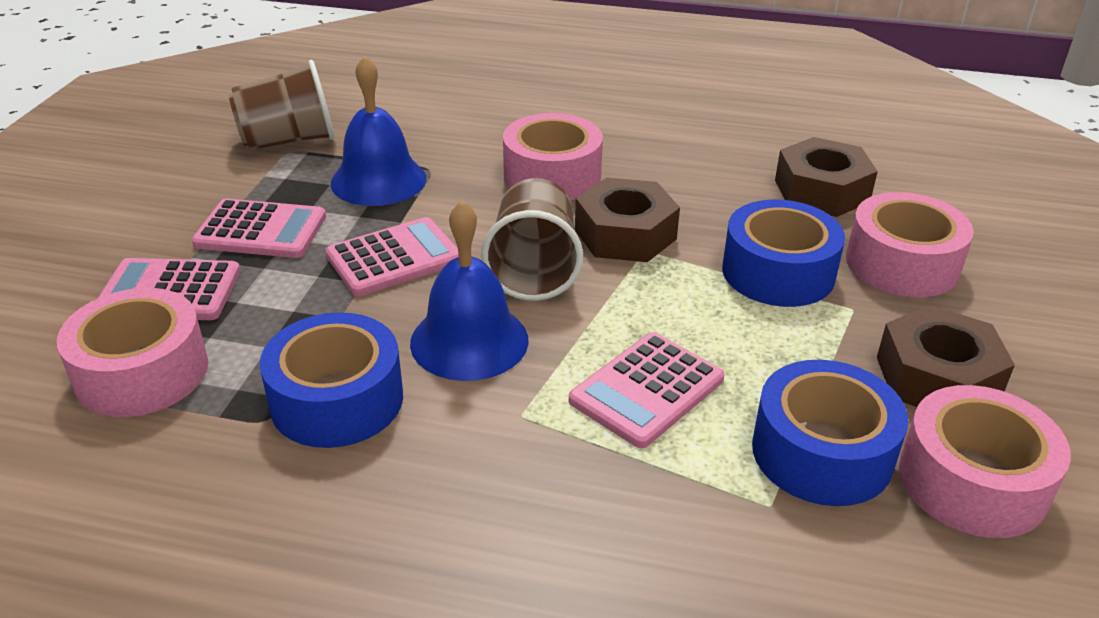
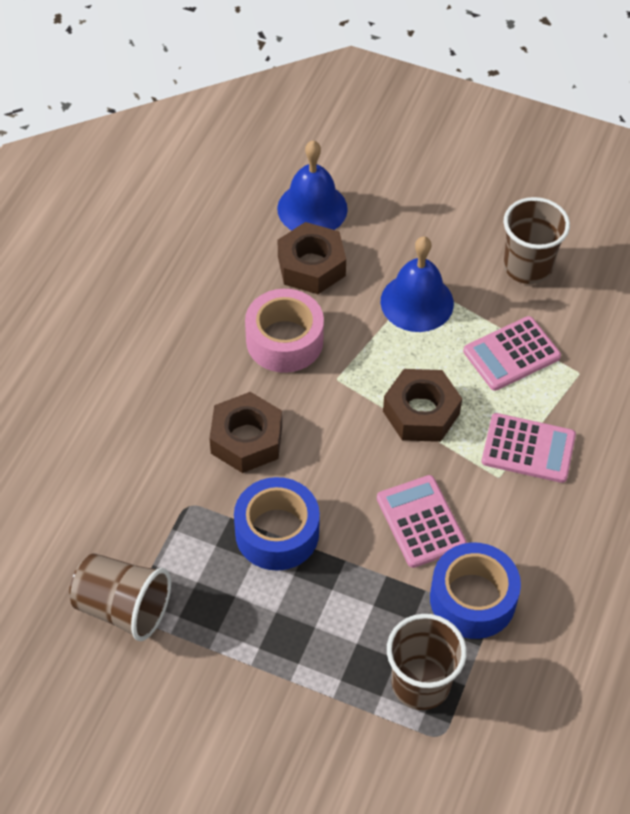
blue tape: 3 -> 2
brown cup: 2 -> 3
pink calculator: 4 -> 3
pink tape: 4 -> 1

